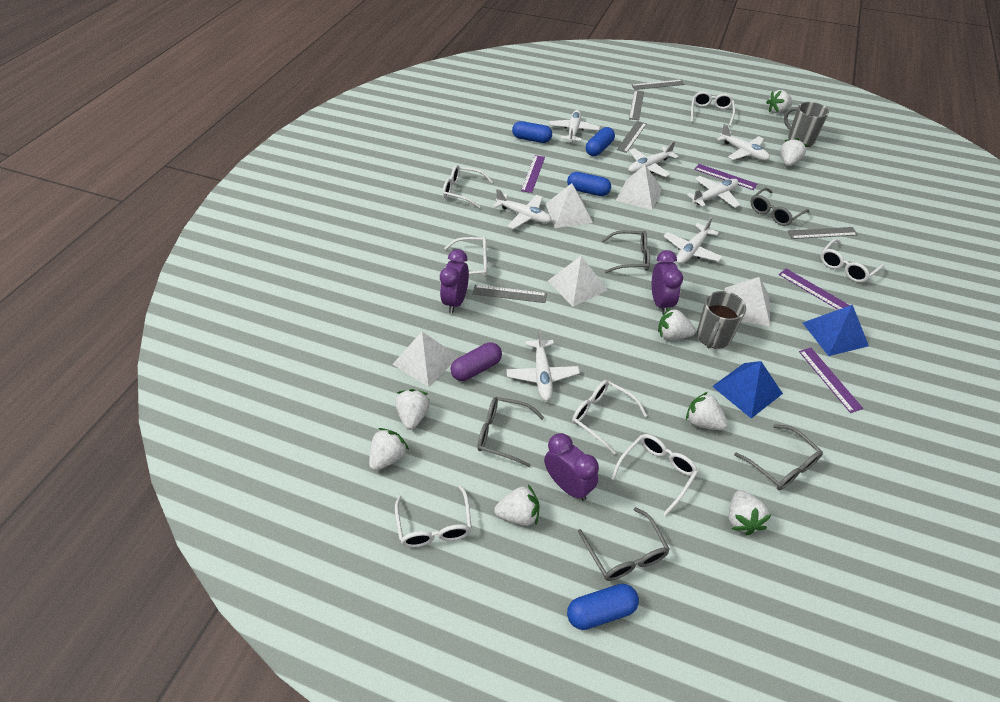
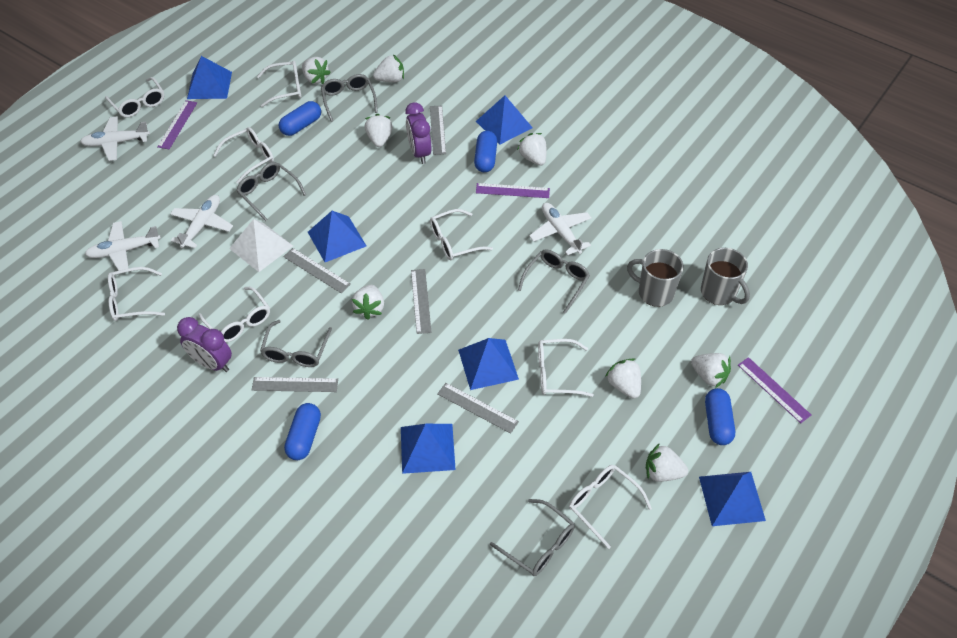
blue pyramid: 2 -> 6
purple capsule: 1 -> 0
purple clock: 3 -> 2
purple ruler: 4 -> 3
white glasses: 7 -> 8
white plane: 7 -> 4
white pyramid: 5 -> 1

